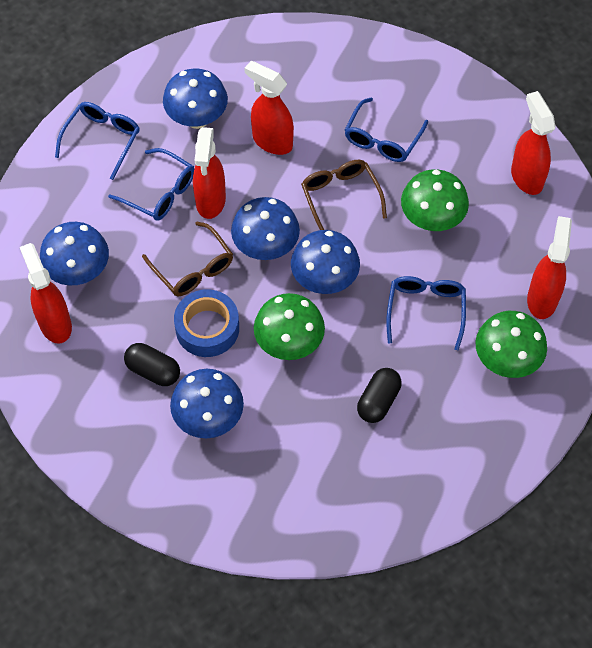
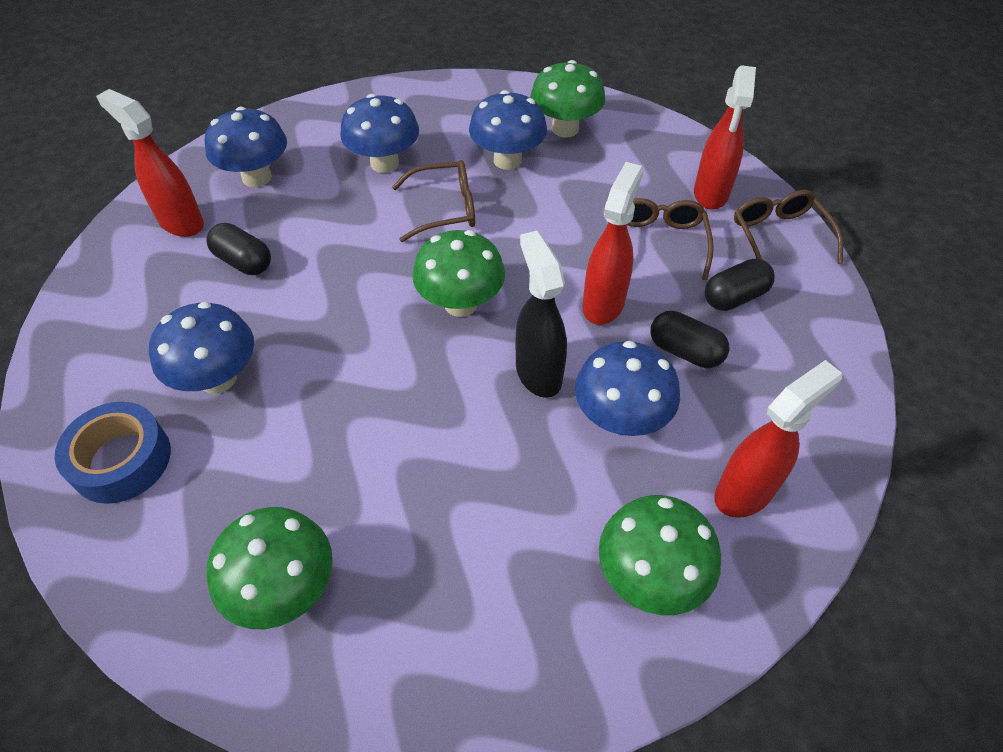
black capsule: 2 -> 3
black spray bottle: 0 -> 1
blue glasses: 4 -> 0
brown glasses: 2 -> 3
green mushroom: 3 -> 4
red spray bottle: 5 -> 4

